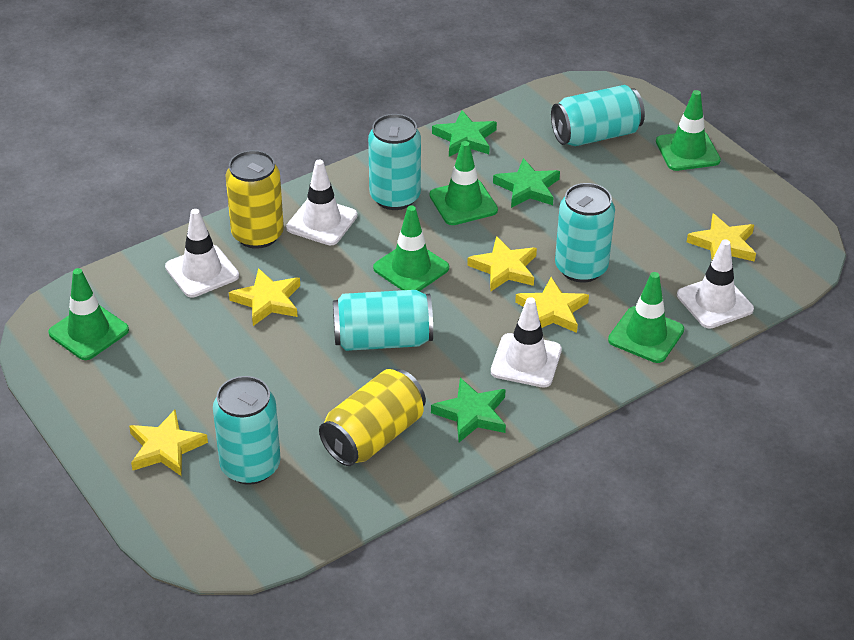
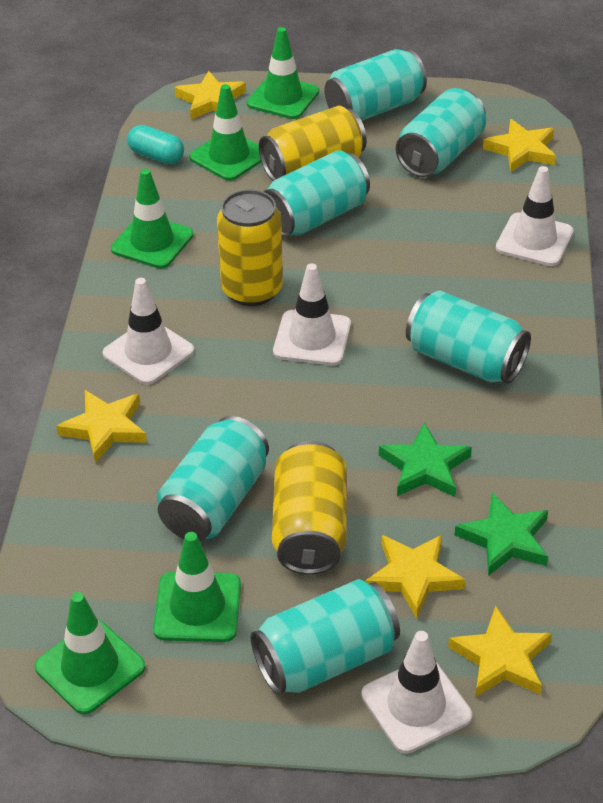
green star: 3 -> 2
turquoise can: 5 -> 6
turquoise capsule: 0 -> 1
yellow can: 2 -> 3

